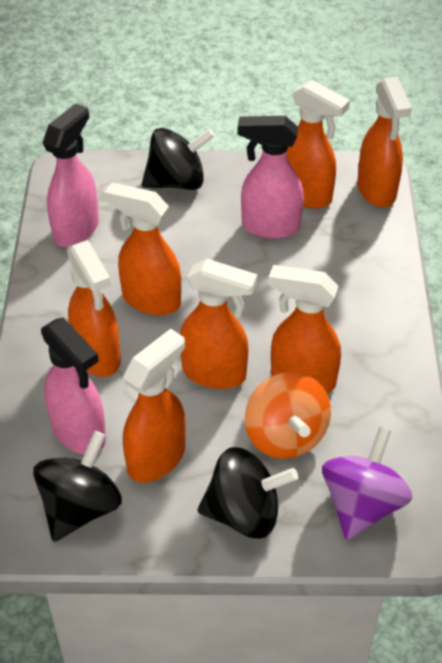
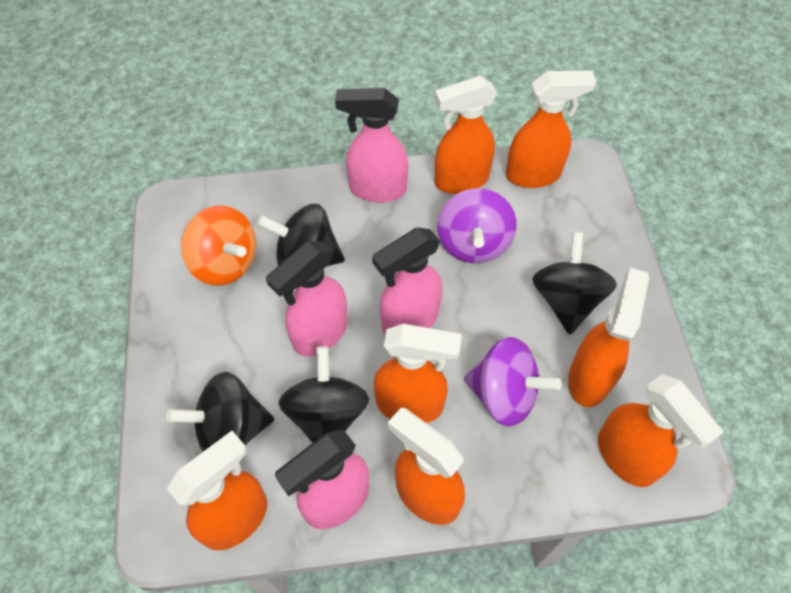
black spinning top: 3 -> 4
pink spray bottle: 3 -> 4
purple spinning top: 1 -> 2

